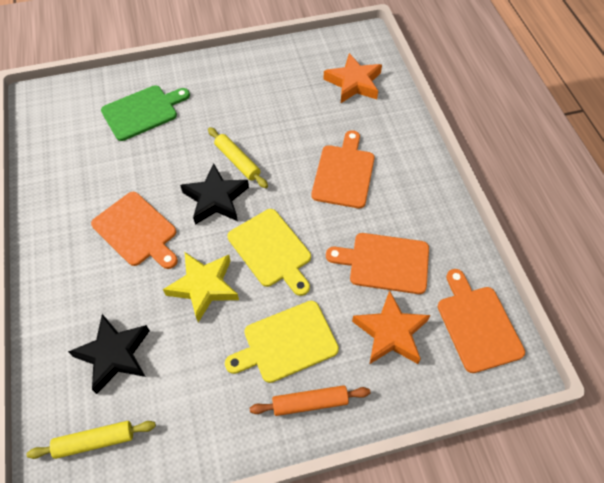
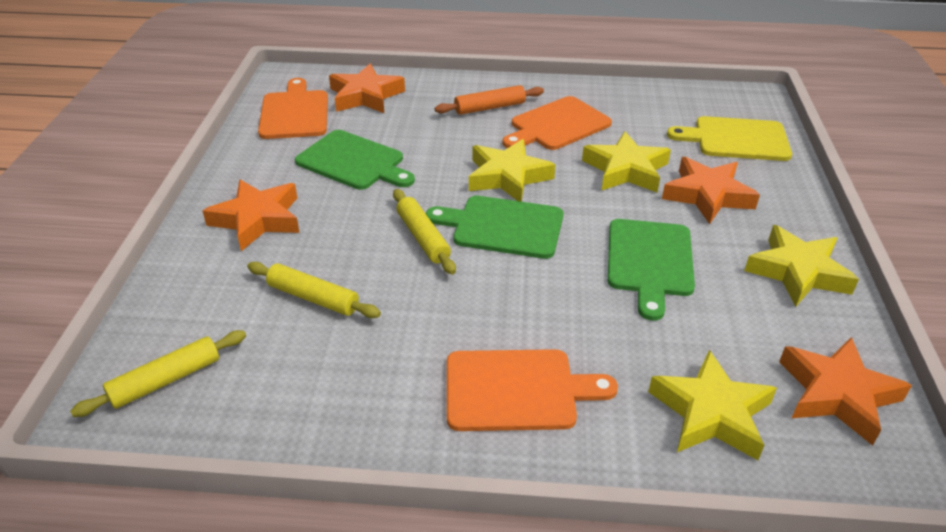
black star: 2 -> 0
green cutting board: 1 -> 3
orange cutting board: 4 -> 3
orange star: 2 -> 4
yellow cutting board: 2 -> 1
yellow rolling pin: 2 -> 3
yellow star: 1 -> 4

